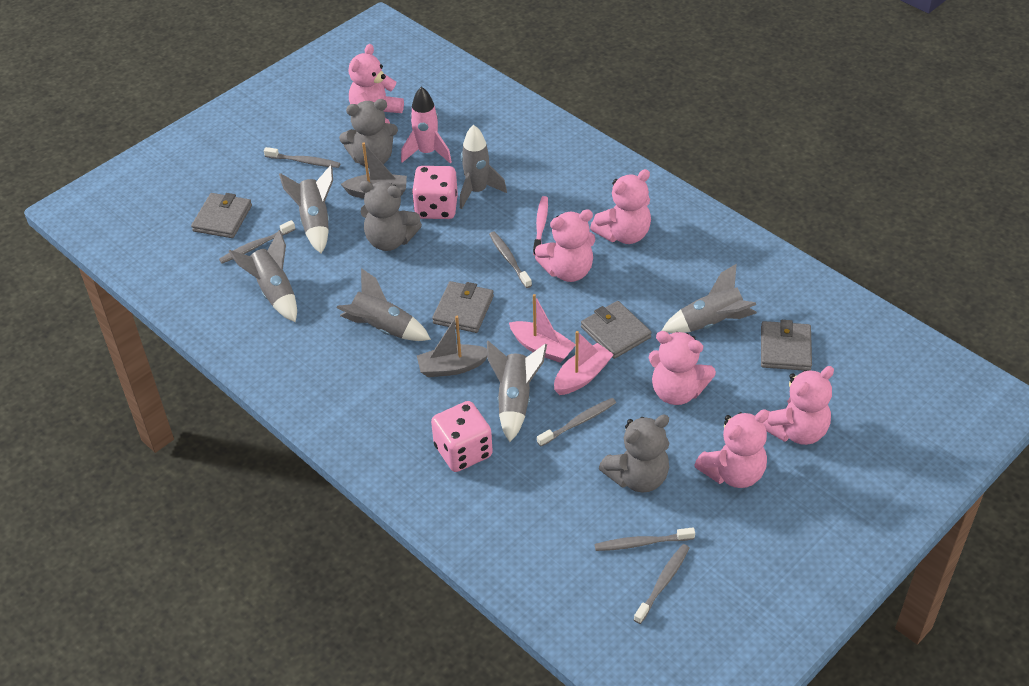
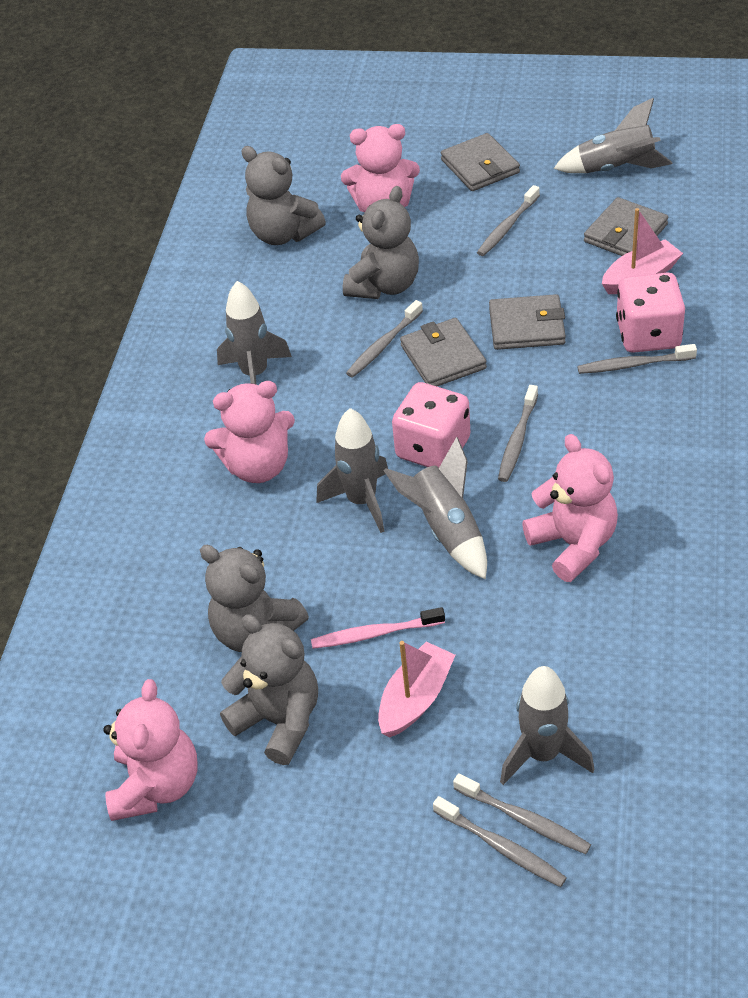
grey boat: 2 -> 0
grey rocket: 6 -> 5
grey teddy bear: 3 -> 4
pink rocket: 1 -> 0
pink teddy bear: 6 -> 4

